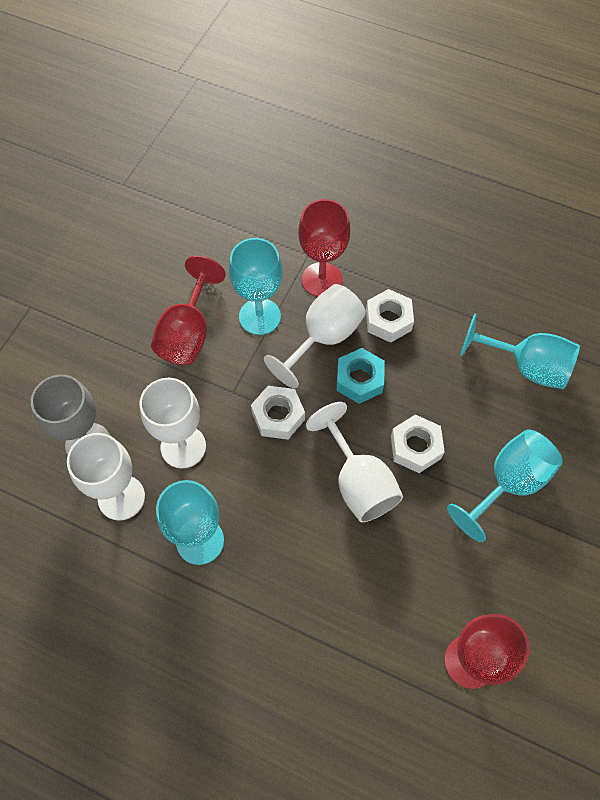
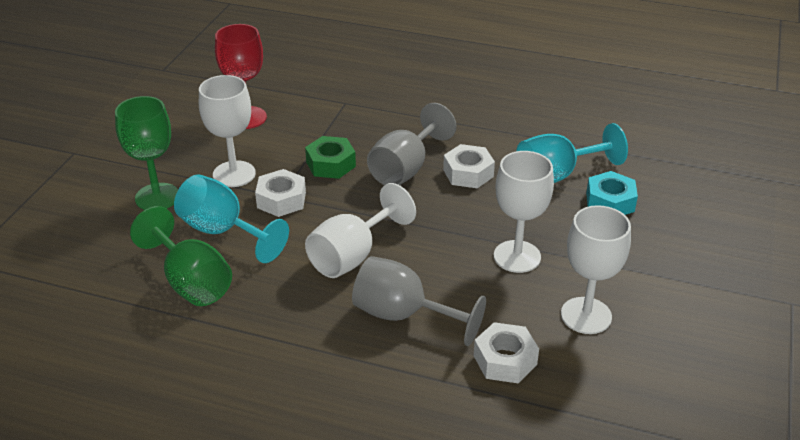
green goblet: 0 -> 2
green nut: 0 -> 1
grey goblet: 1 -> 2
red goblet: 3 -> 1
turquoise goblet: 4 -> 2

